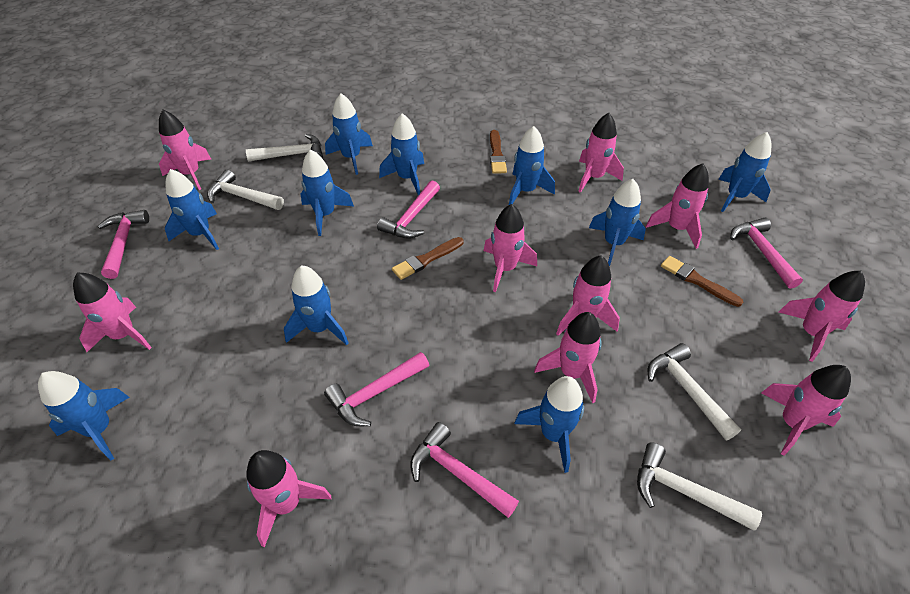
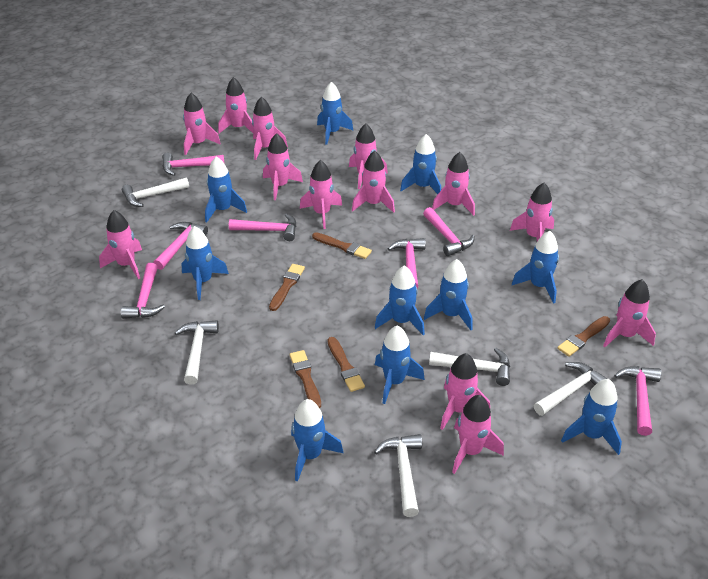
brown brush: 3 -> 5
pink hammer: 5 -> 7
pink rocket: 10 -> 13
white hammer: 4 -> 5

